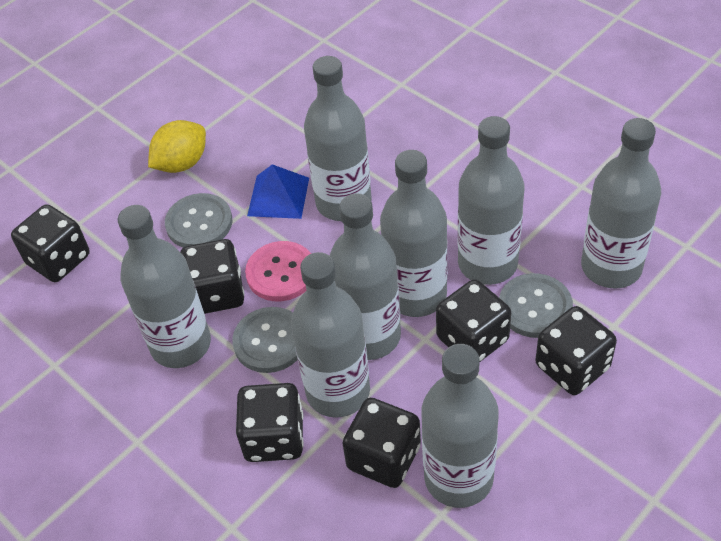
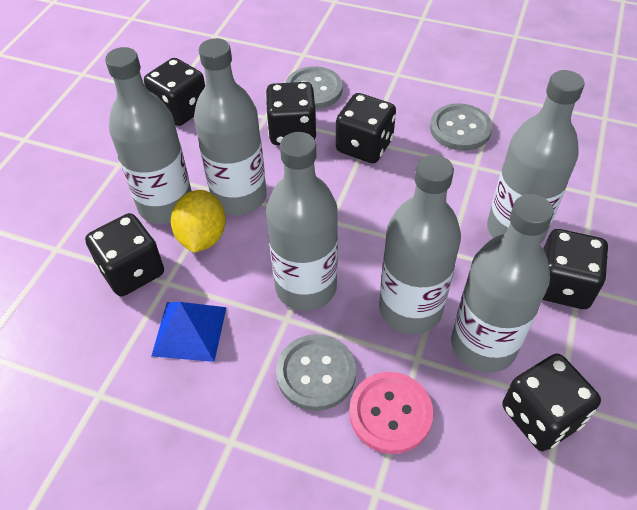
grey bottle: 8 -> 6

